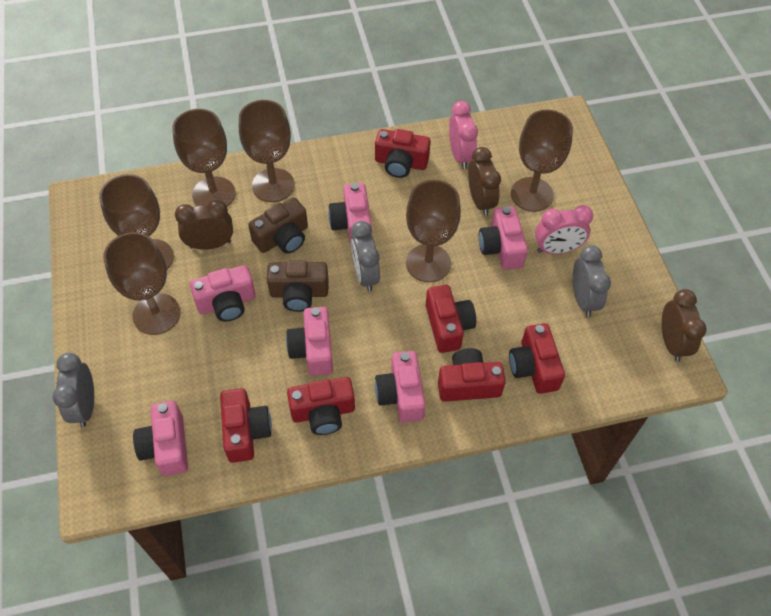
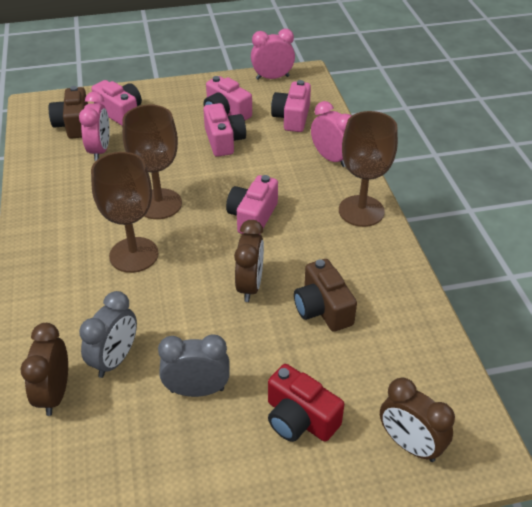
brown goblet: 6 -> 3
grey clock: 3 -> 2
pink camera: 6 -> 5
pink clock: 2 -> 3
red camera: 6 -> 1

